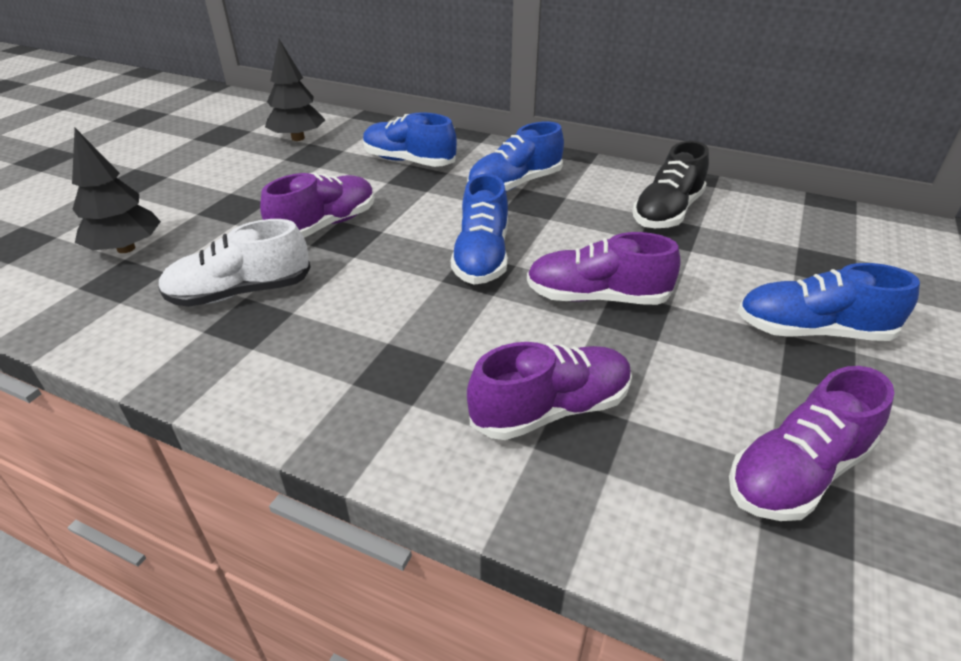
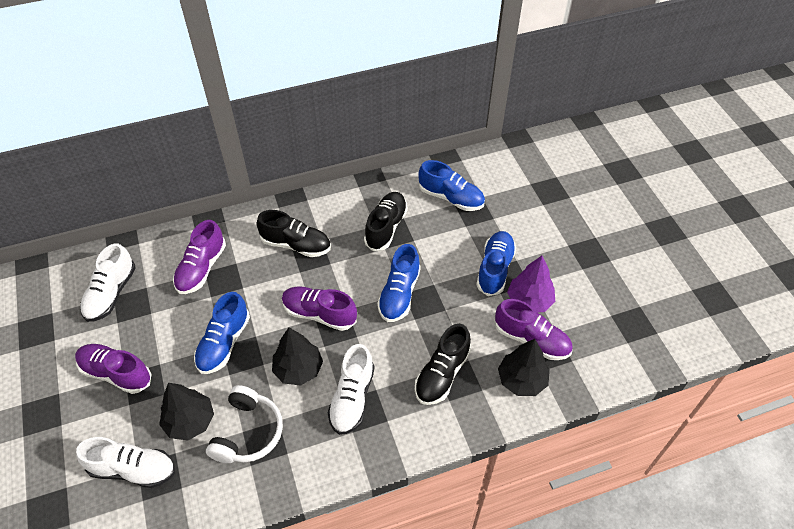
black shoe: 1 -> 3
black tree: 2 -> 3
purple tree: 0 -> 1
white headphones: 0 -> 1
white shoe: 1 -> 3

